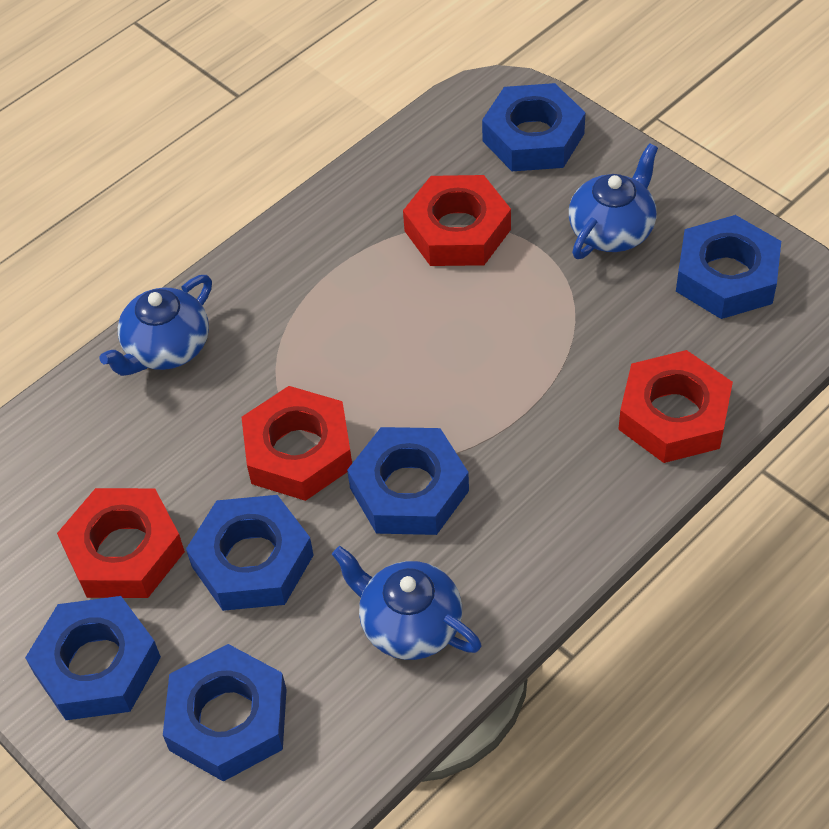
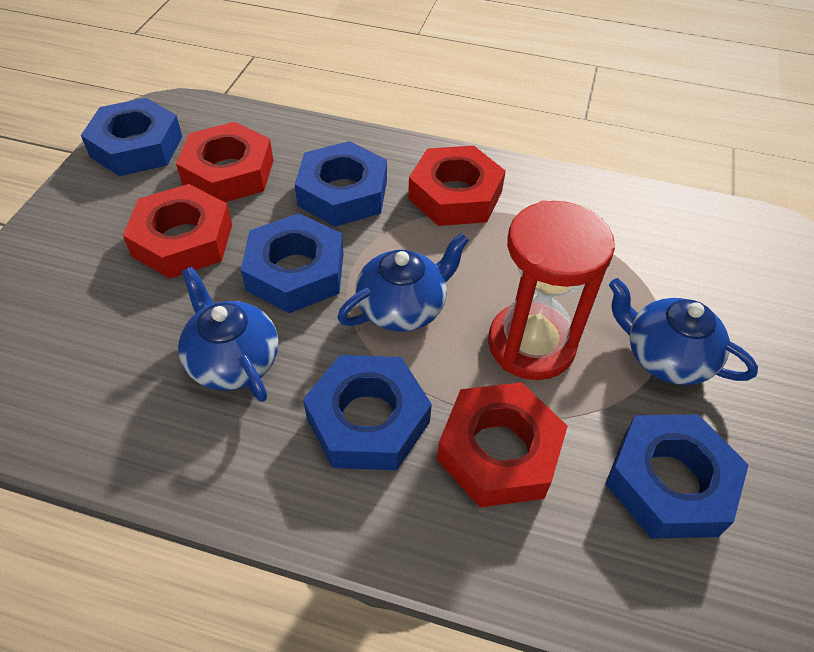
blue nut: 6 -> 5
red hourglass: 0 -> 1

